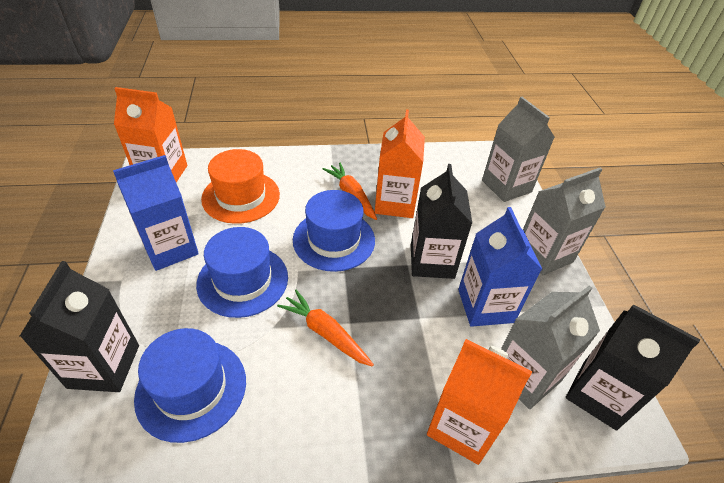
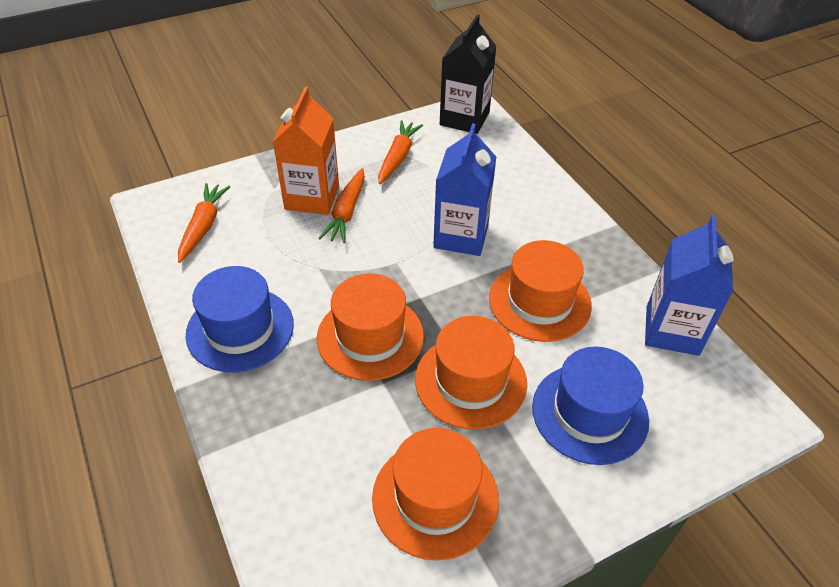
black carton: 3 -> 1
blue hat: 3 -> 2
grey carton: 3 -> 0
orange carrot: 2 -> 3
orange carton: 3 -> 1
orange hat: 1 -> 4

